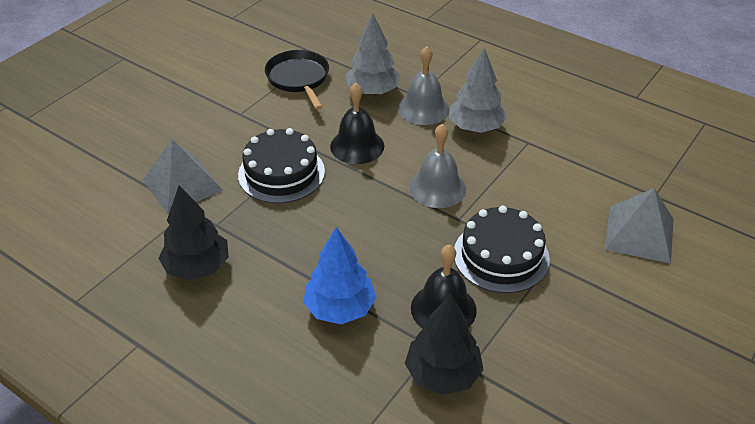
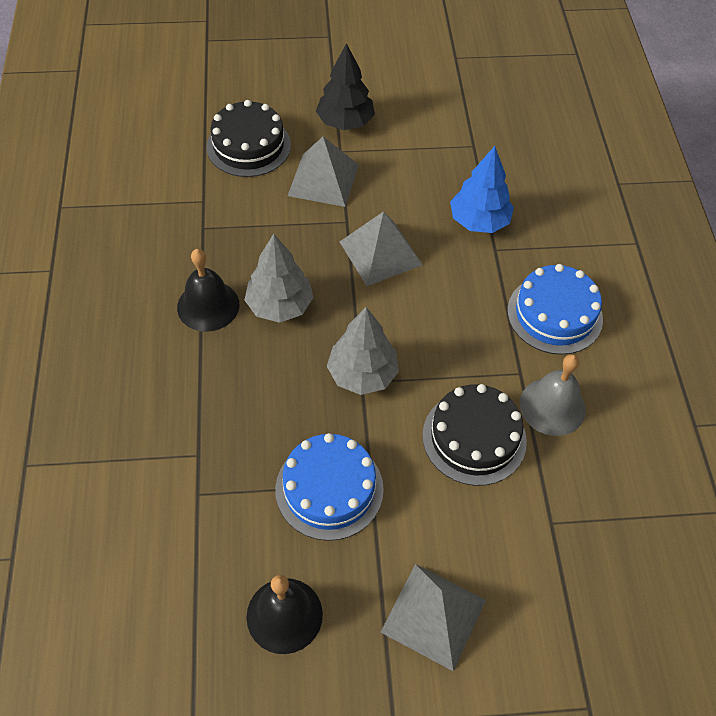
black pan: 1 -> 0
black tree: 2 -> 1
blue cake: 0 -> 2
grey bell: 2 -> 1
grey pyramid: 2 -> 3

